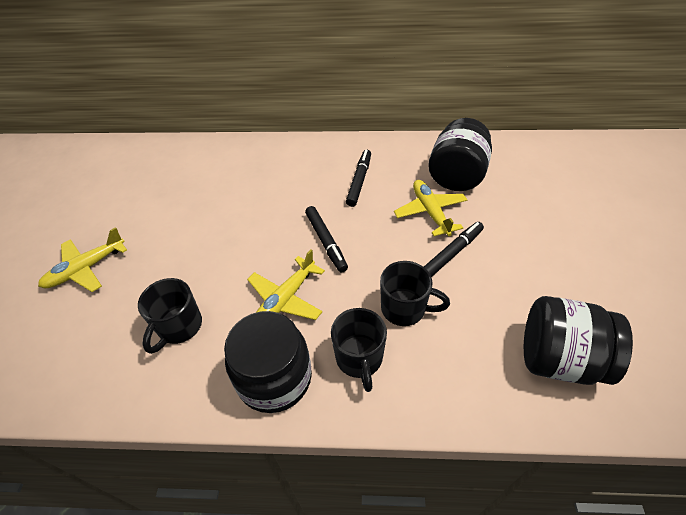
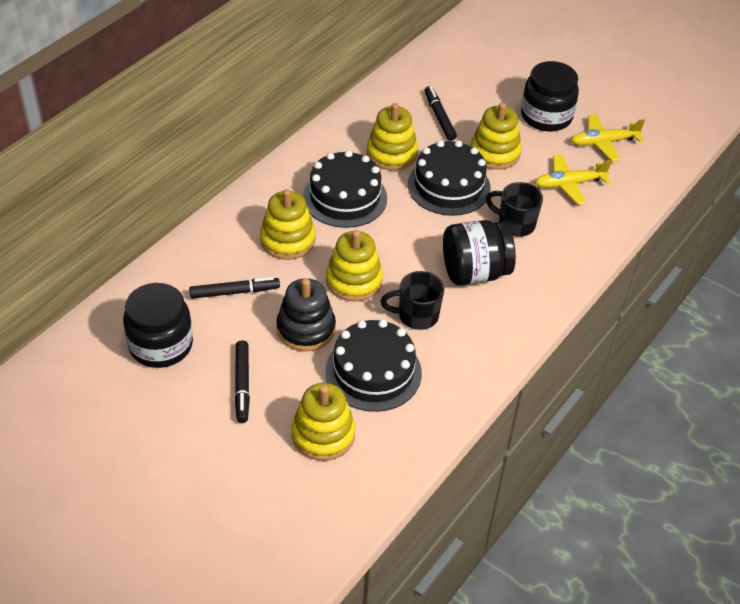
black cake: 0 -> 3
black mug: 3 -> 2
black stacking toy: 0 -> 1
yellow plane: 3 -> 2
yellow stacking toy: 0 -> 5

